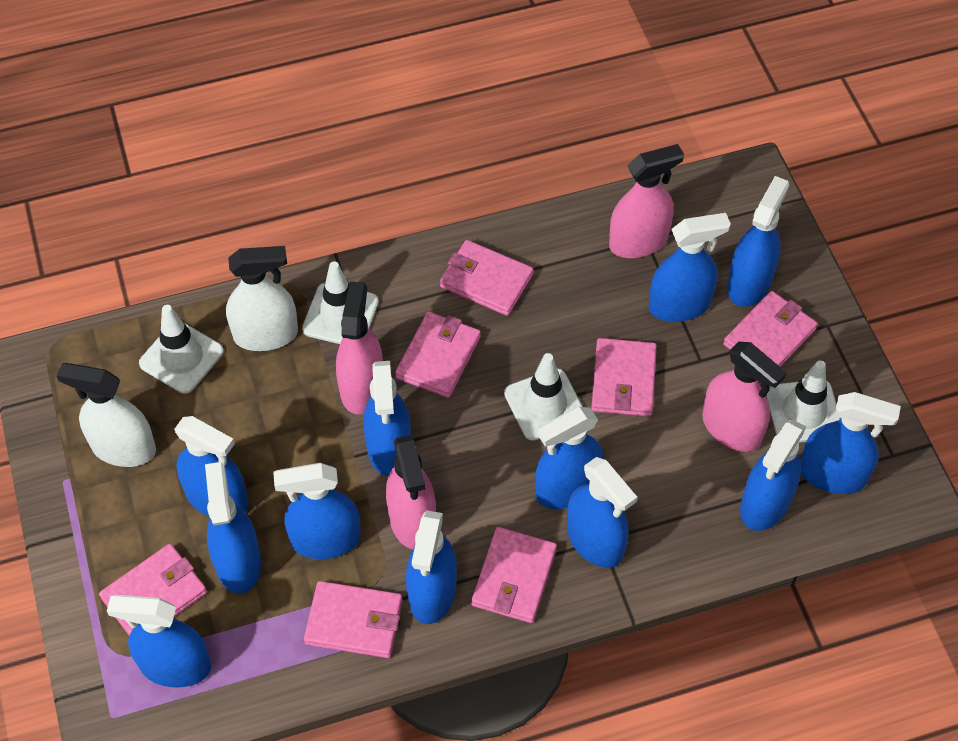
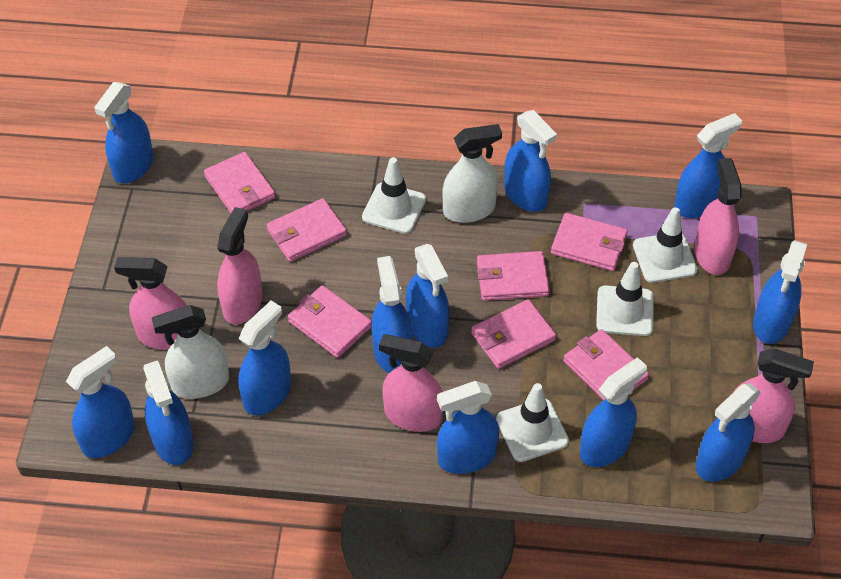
pink spray bottle: 4 -> 5

